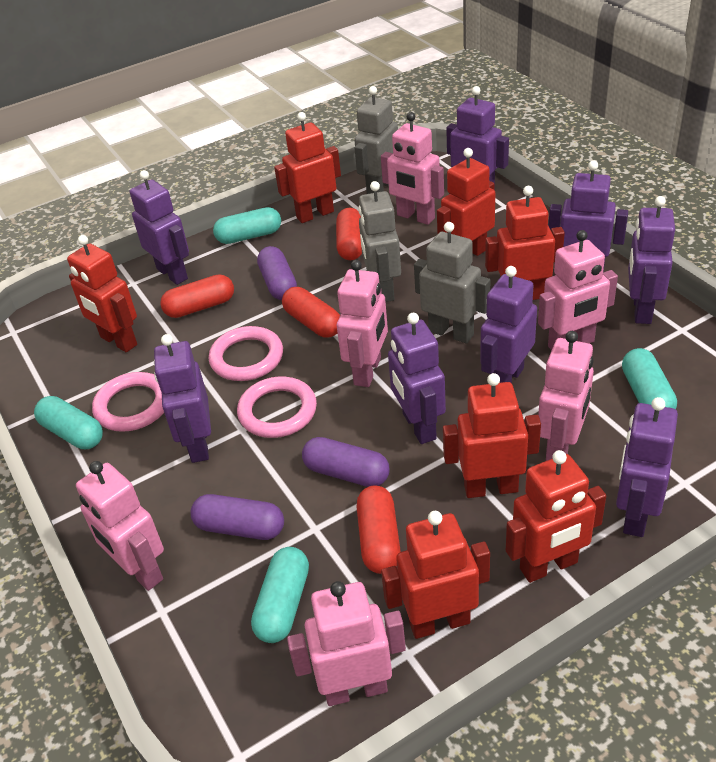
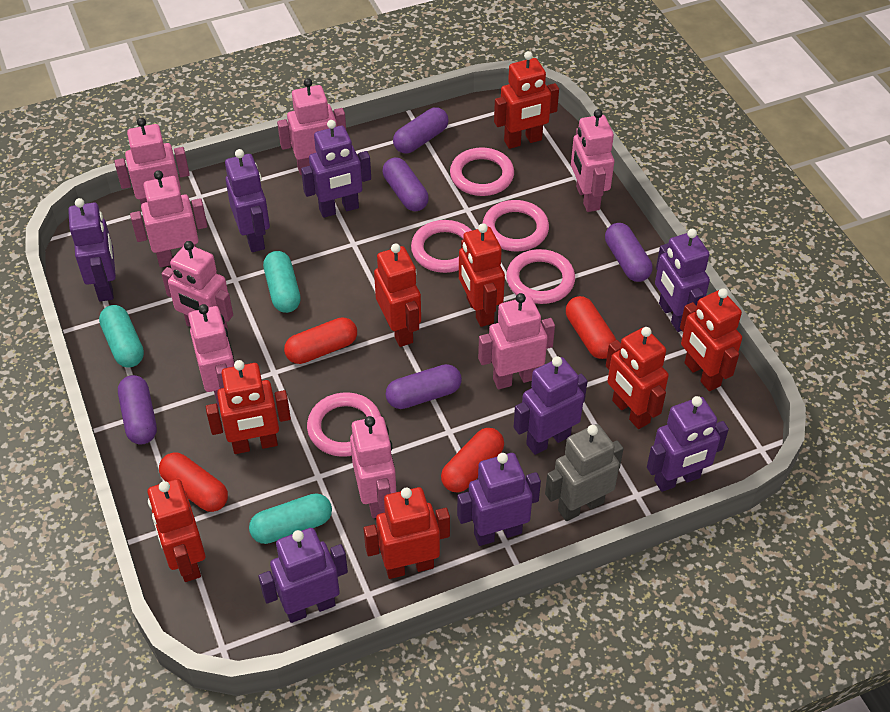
grey robot: 3 -> 1
pink ring: 3 -> 5
pink robot: 6 -> 8
purple capsule: 3 -> 5
red robot: 7 -> 8
turquoise capsule: 4 -> 3

